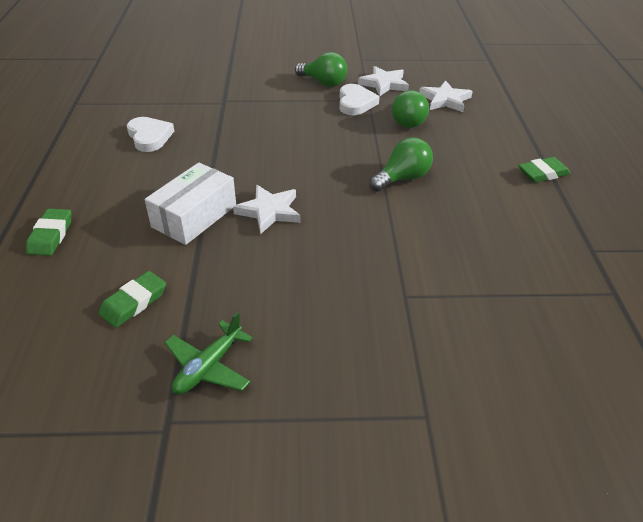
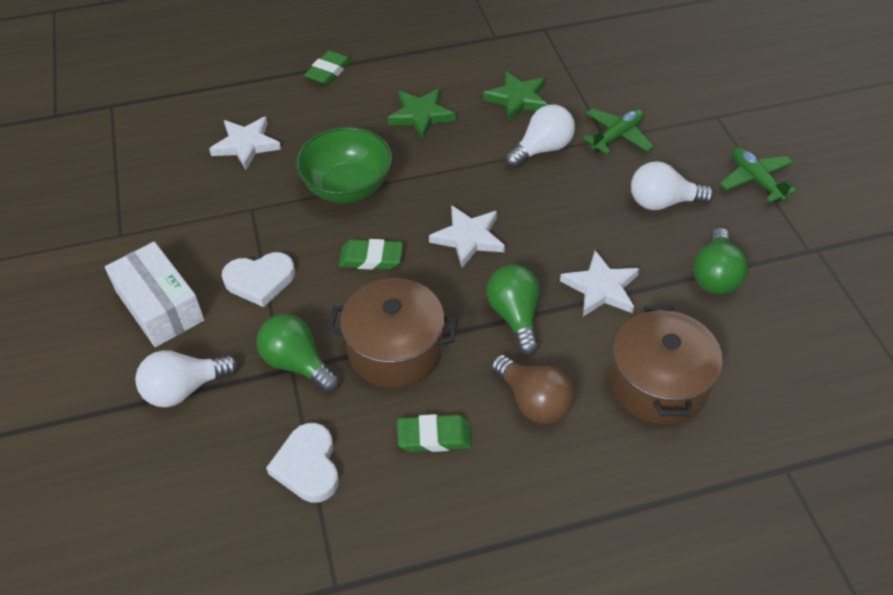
brown light bulb: 0 -> 1
brown pot: 0 -> 2
green bowl: 0 -> 1
green plane: 1 -> 2
green star: 0 -> 2
white light bulb: 0 -> 3

